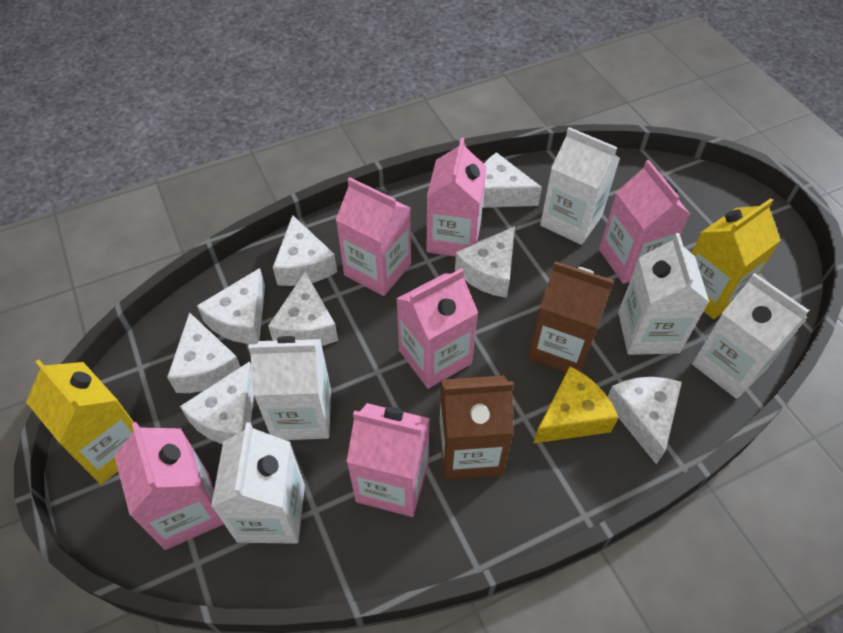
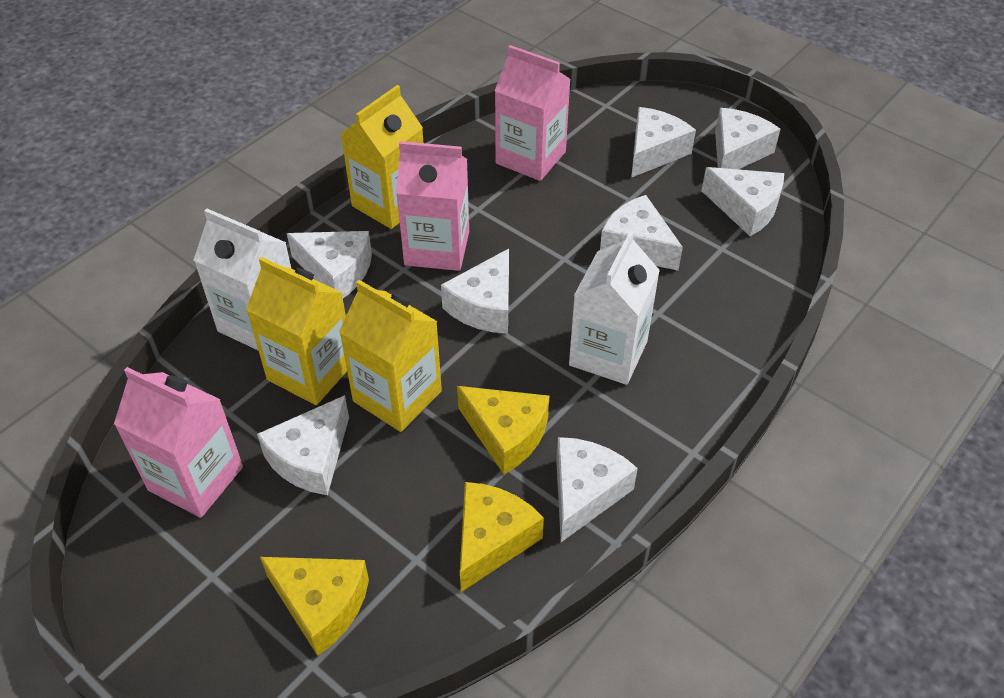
brown carton: 2 -> 0
pink carton: 6 -> 3
white carton: 5 -> 2
yellow carton: 2 -> 3
yellow cheese: 1 -> 3

